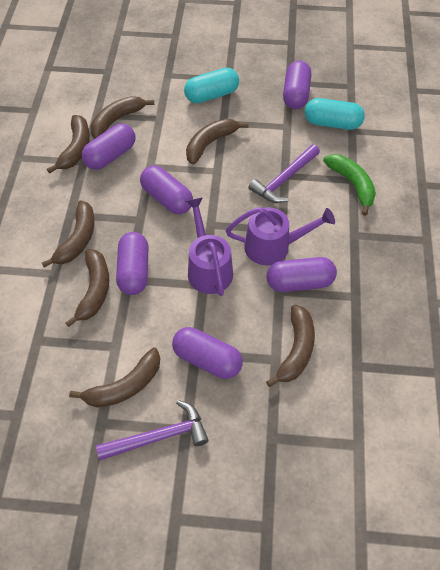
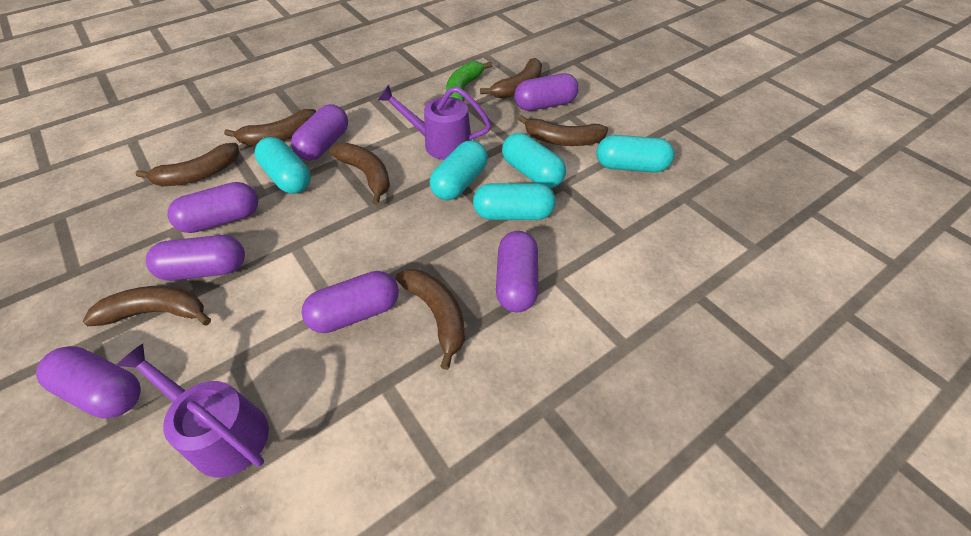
purple capsule: 6 -> 7
purple hammer: 2 -> 0
turquoise capsule: 2 -> 5

